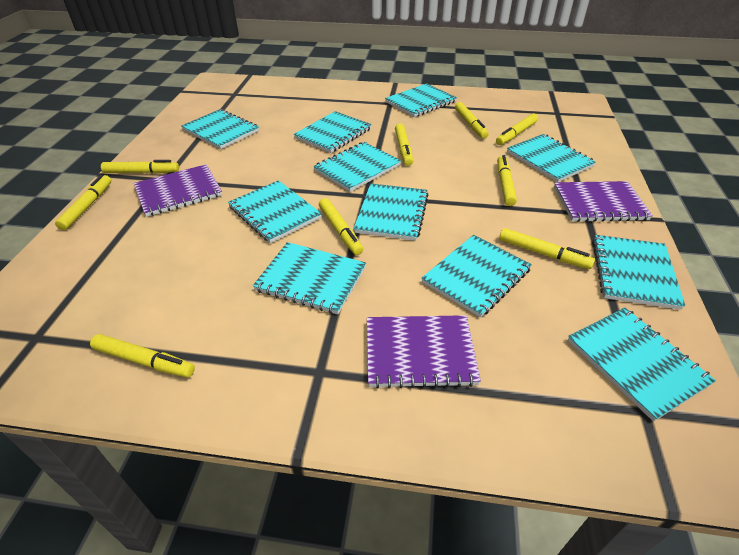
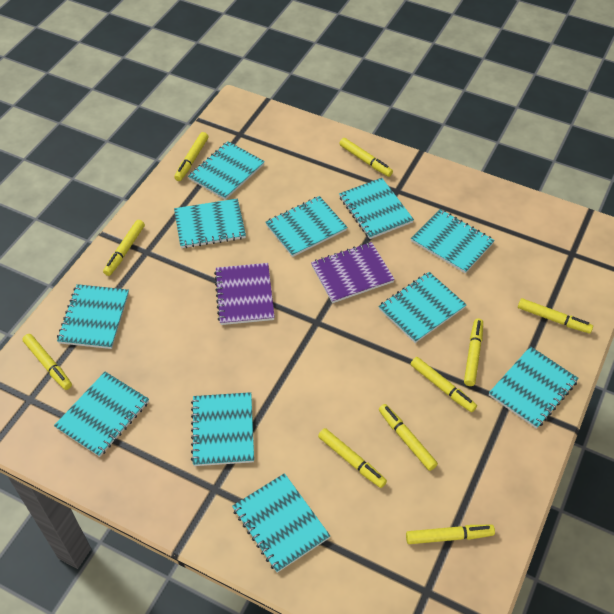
purple notebook: 3 -> 2
yellow marker: 9 -> 10

